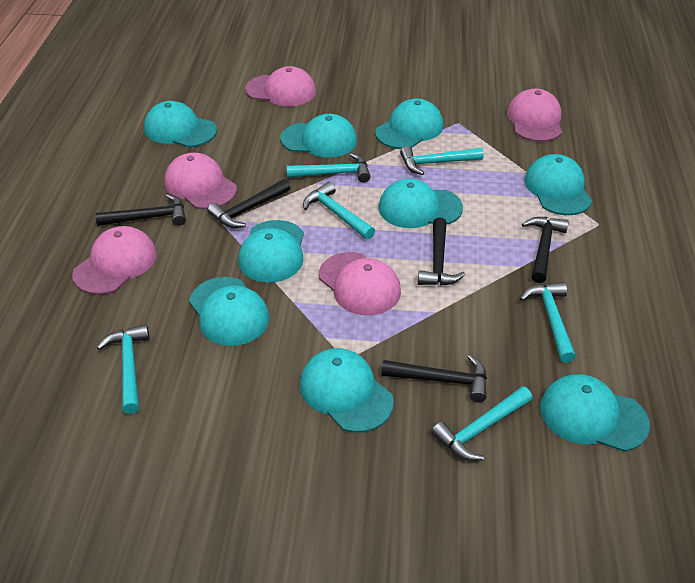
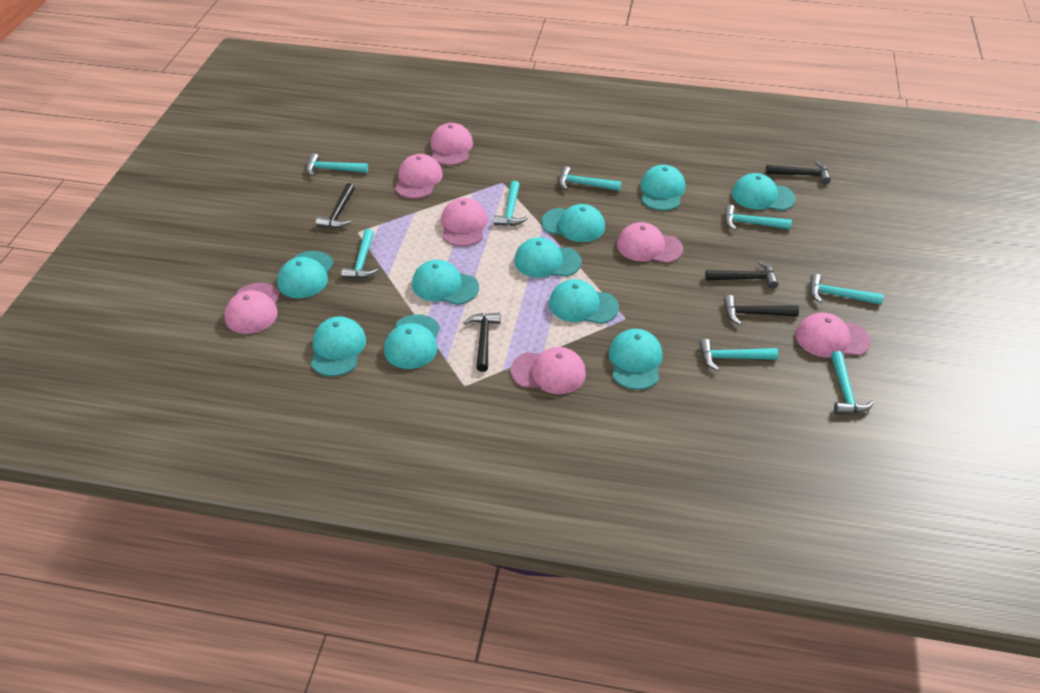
pink cap: 5 -> 7
turquoise cap: 9 -> 10
turquoise hammer: 6 -> 8

